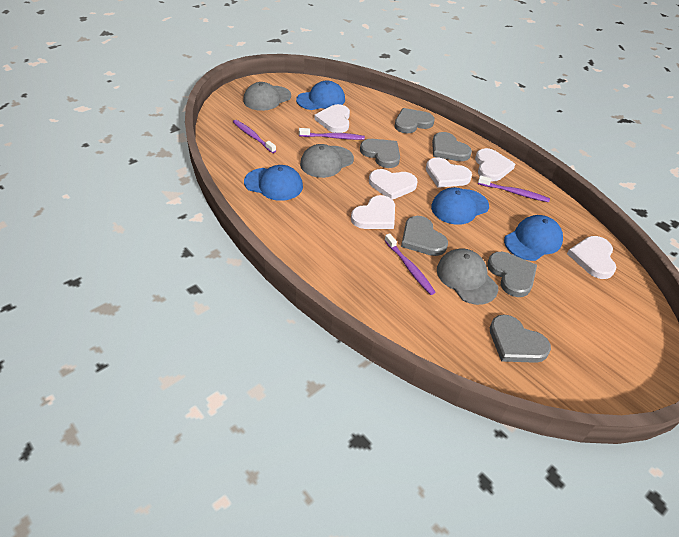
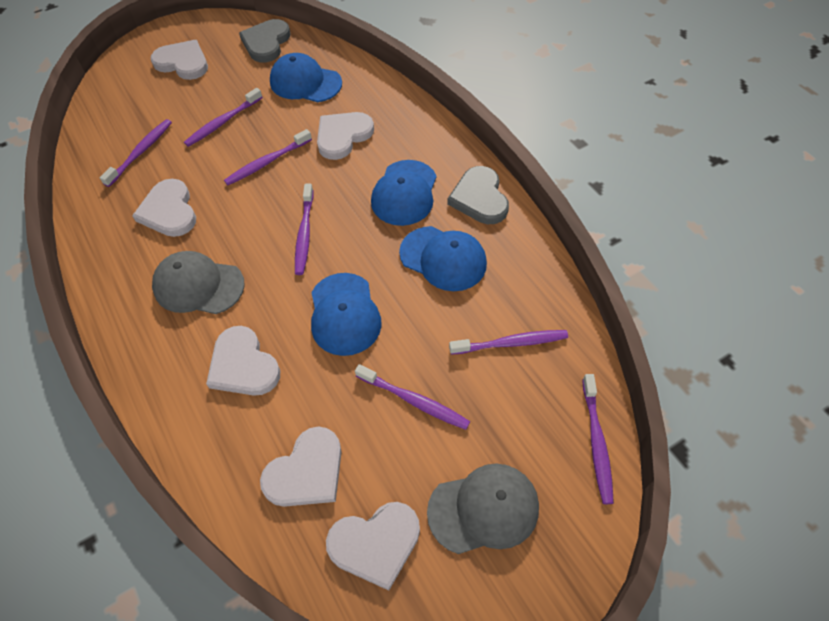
grey cap: 3 -> 2
grey heart: 6 -> 2
purple toothbrush: 4 -> 7

